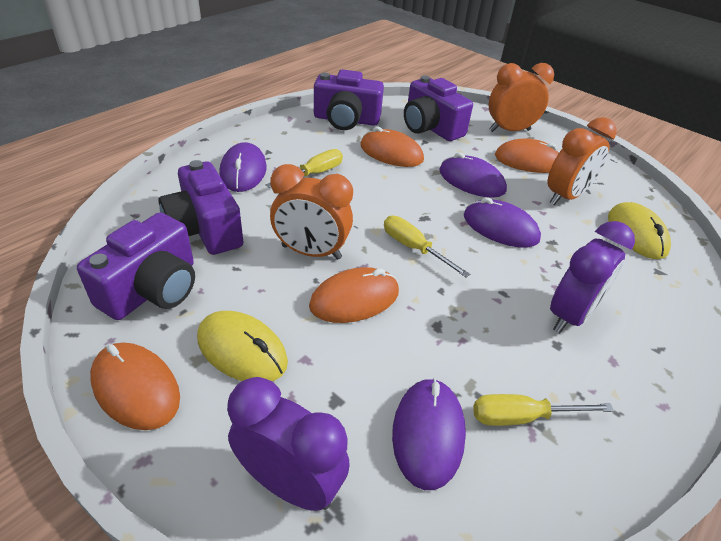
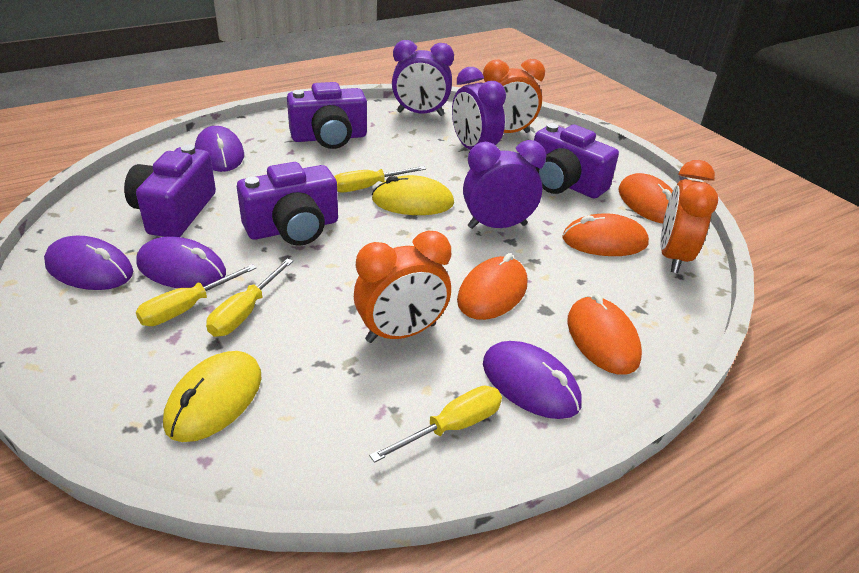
purple clock: 2 -> 3
yellow screwdriver: 3 -> 4

